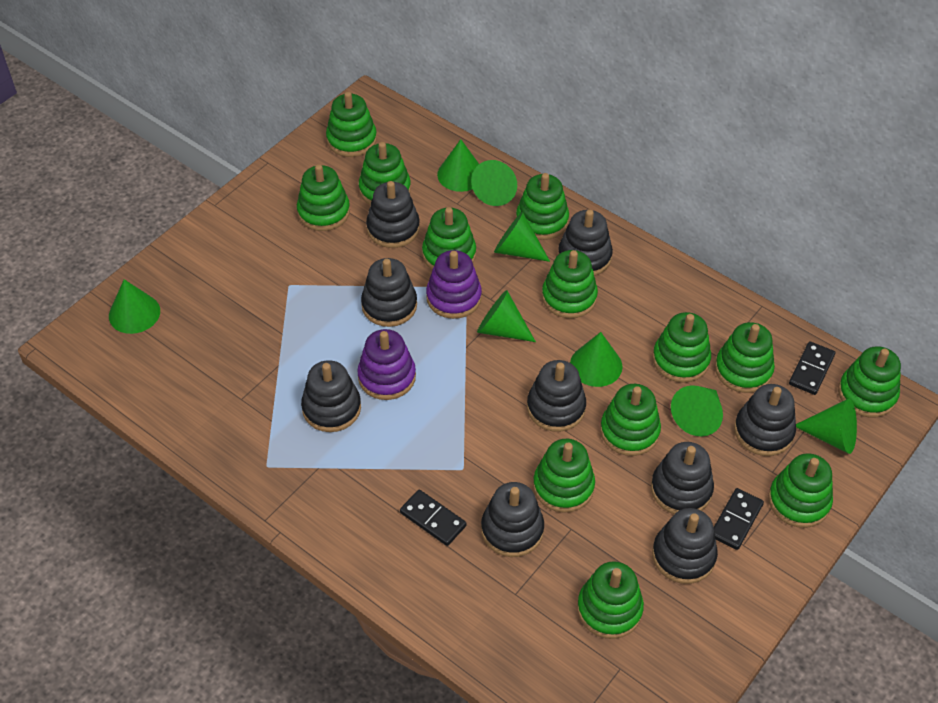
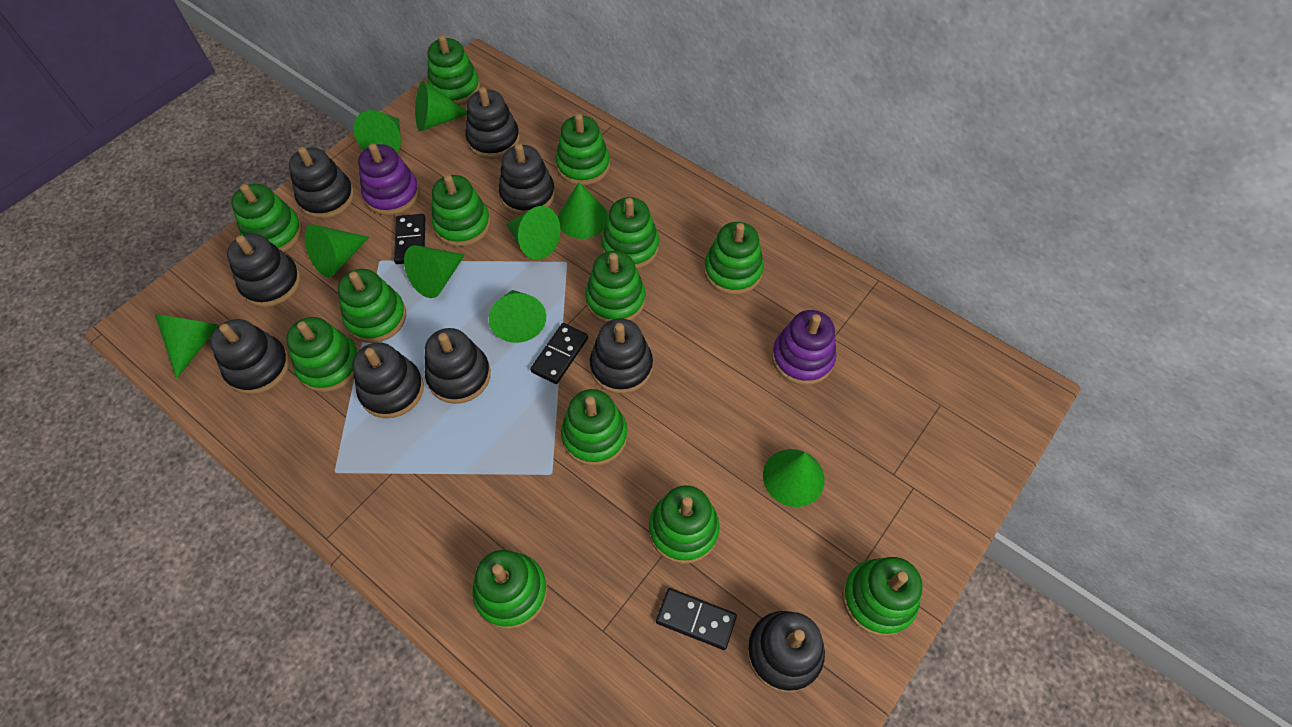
green cone: 8 -> 9

